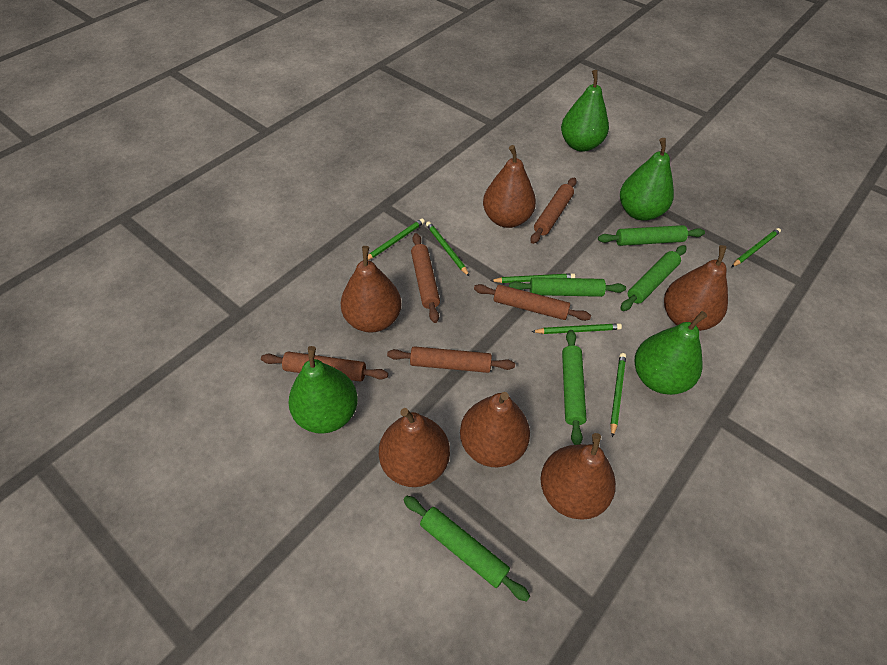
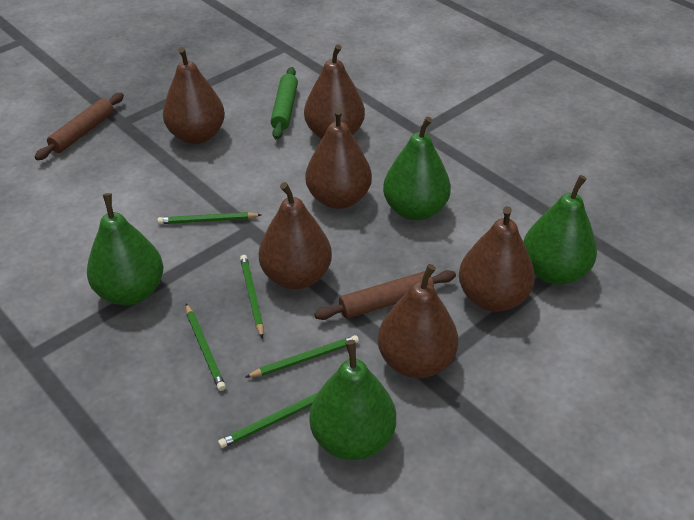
brown rolling pin: 5 -> 2
green pencil: 6 -> 5
green rolling pin: 5 -> 1

